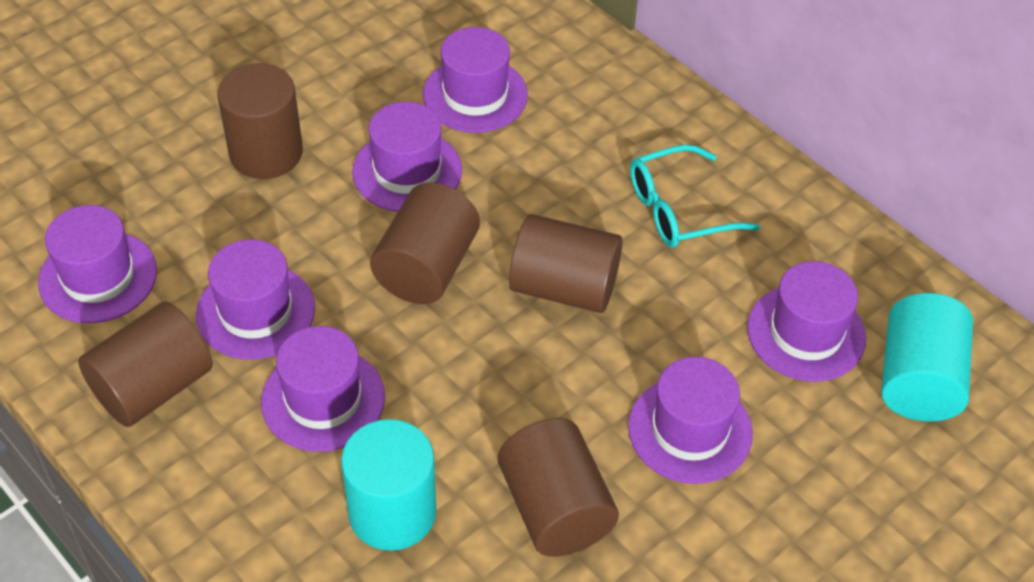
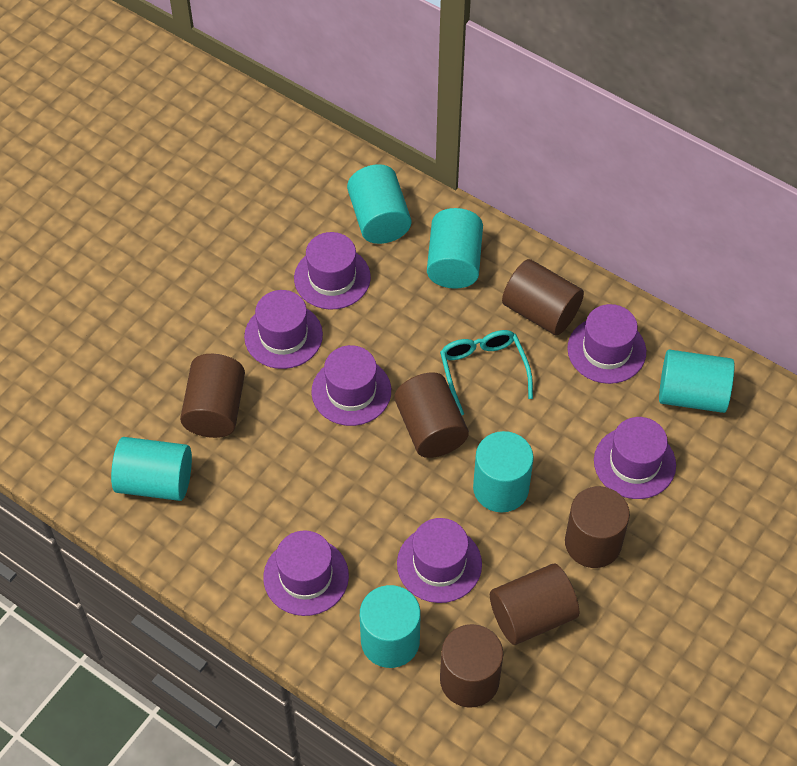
brown cylinder: 5 -> 6
turquoise cylinder: 2 -> 6

